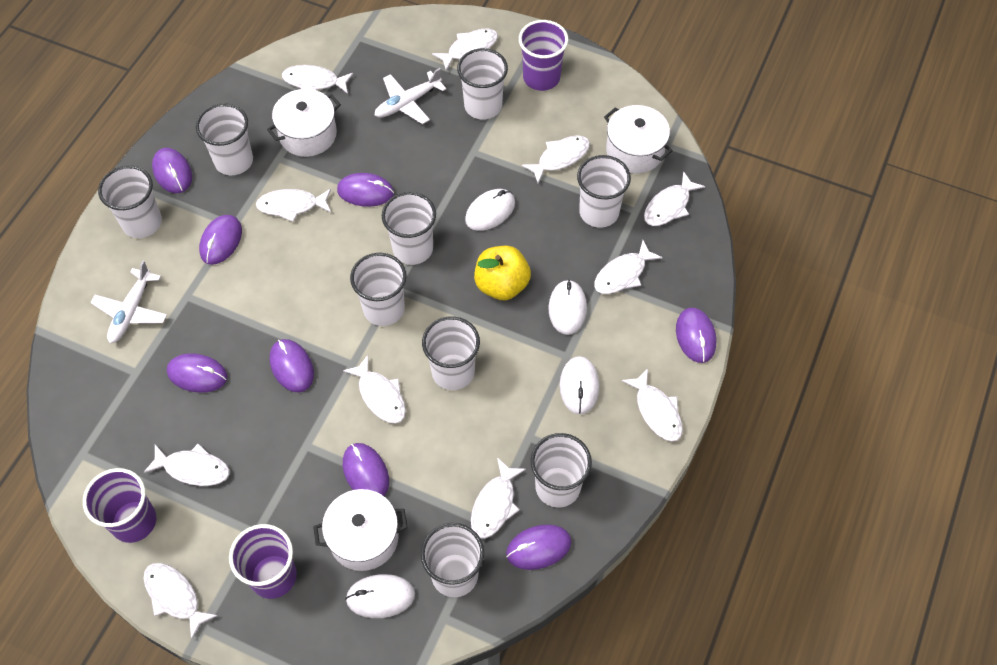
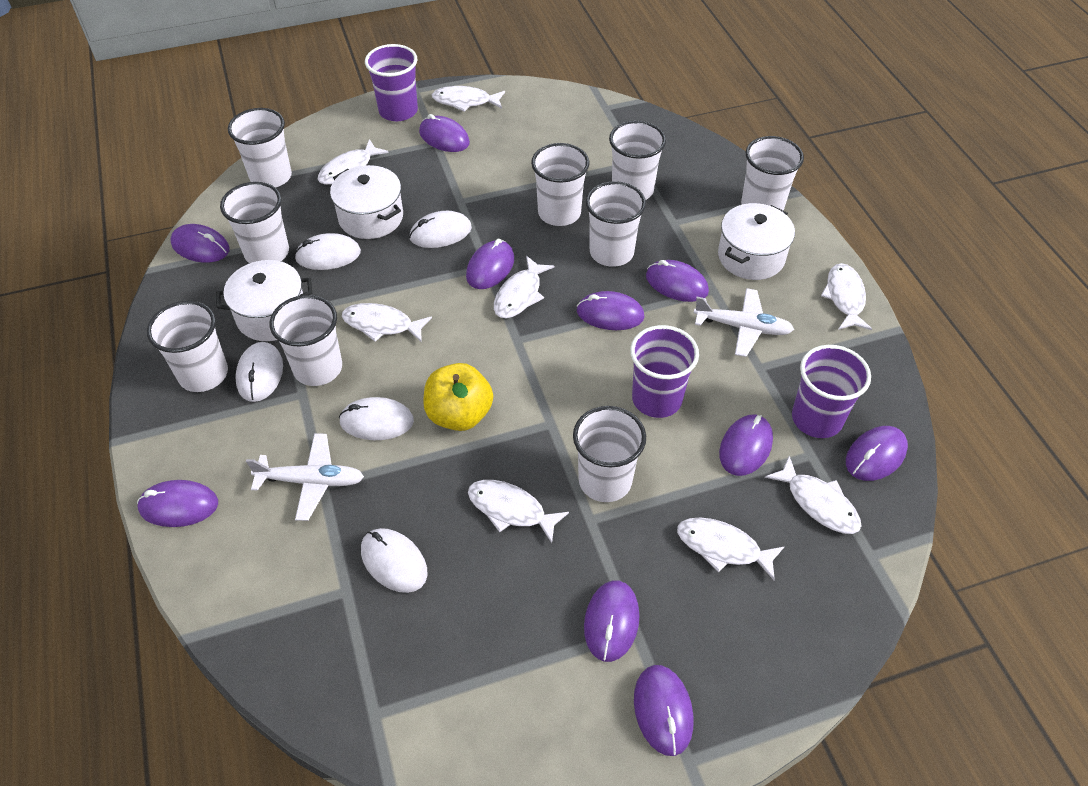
purple mouse: 8 -> 10
white fish: 11 -> 8
white mouse: 4 -> 5

